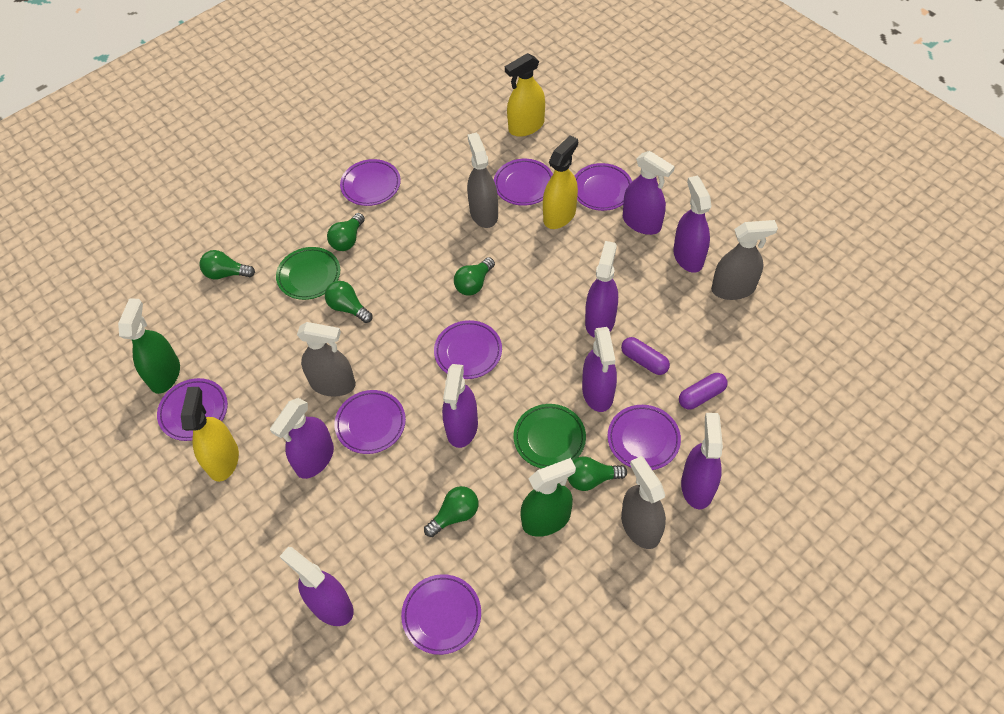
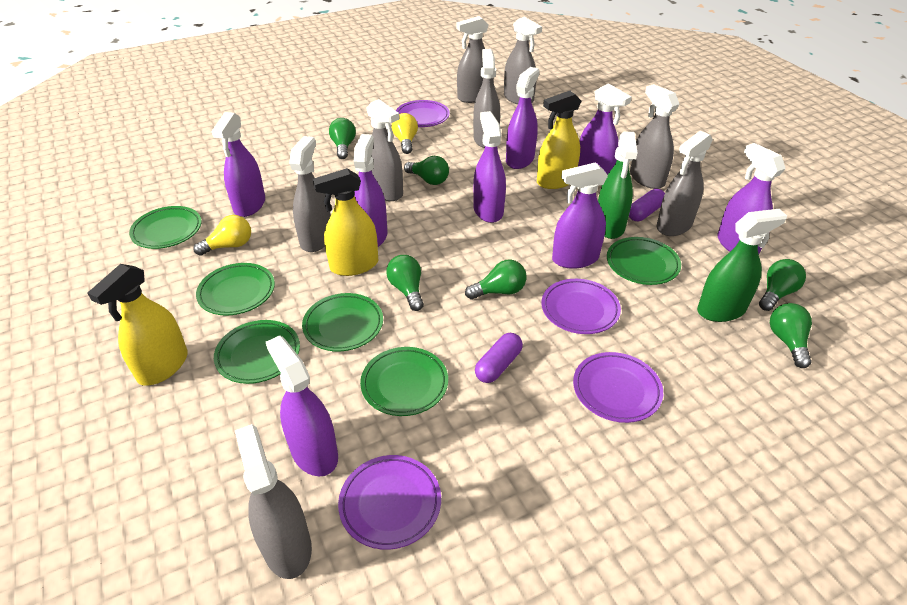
green plate: 2 -> 6
grey spray bottle: 4 -> 8
purple plate: 8 -> 4
yellow light bulb: 0 -> 2

